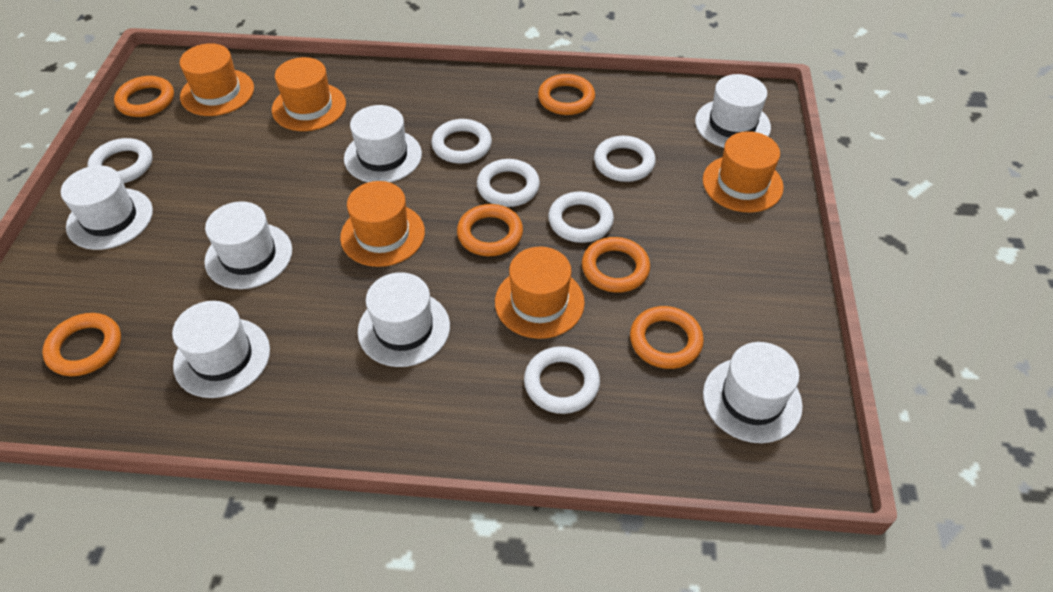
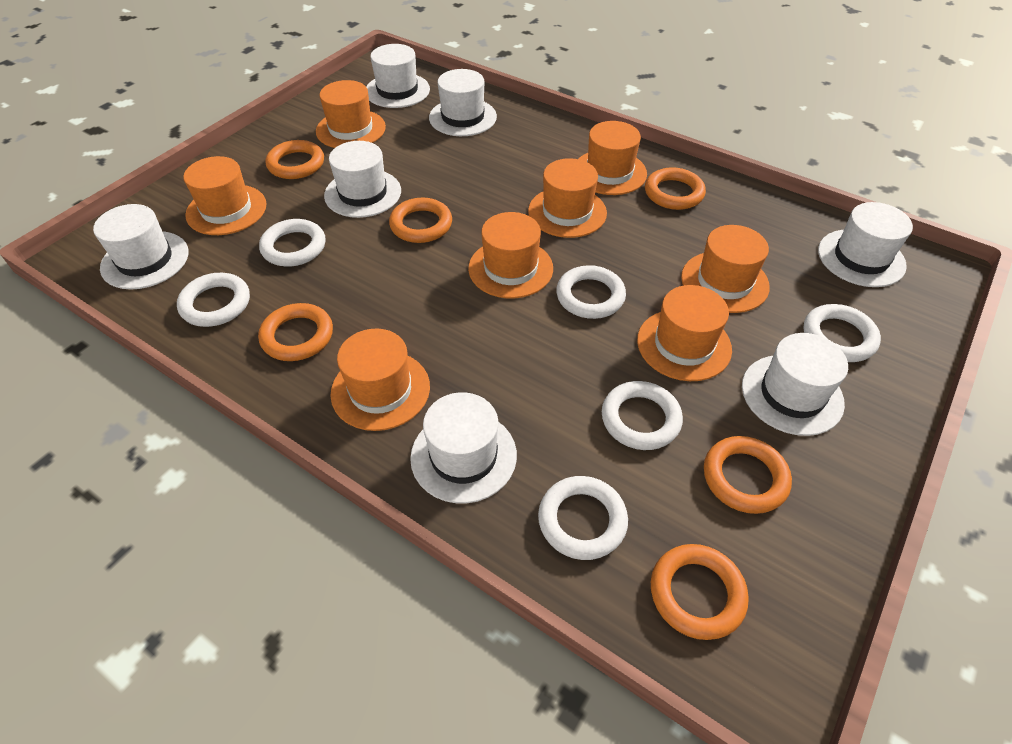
orange hat: 5 -> 8

